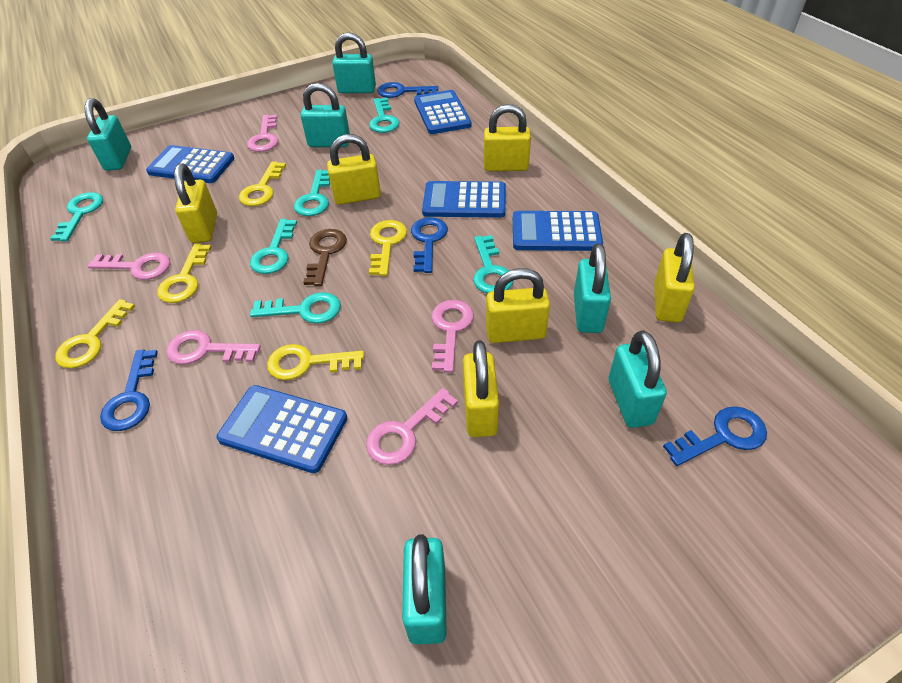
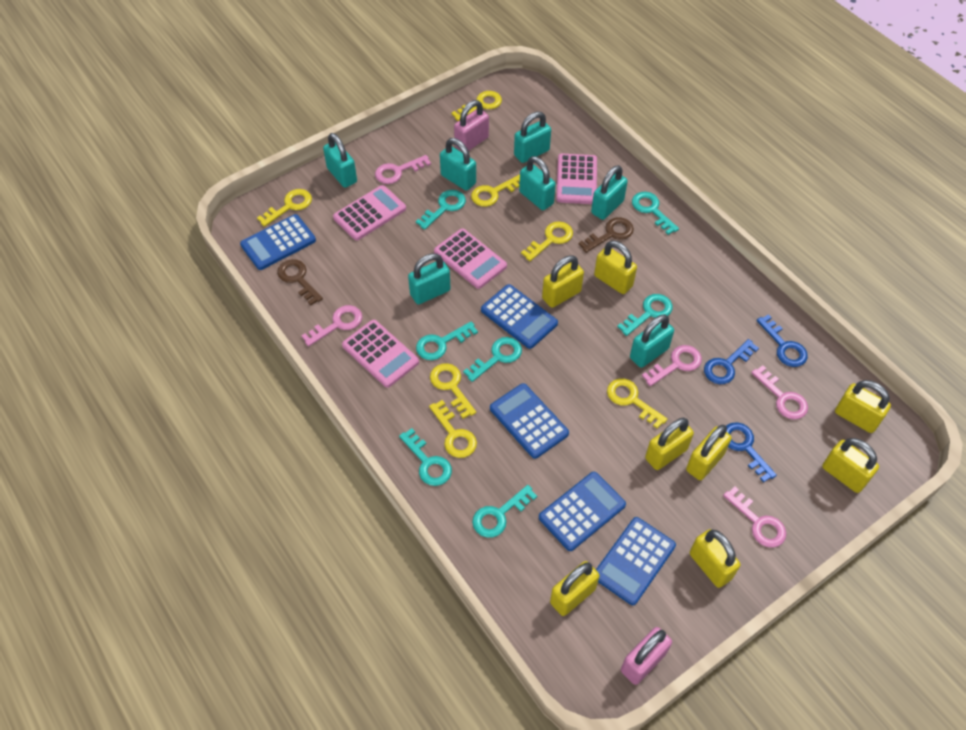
blue key: 4 -> 3
brown key: 1 -> 2
pink calculator: 0 -> 4
pink padlock: 0 -> 2
turquoise key: 6 -> 7
turquoise padlock: 6 -> 7
yellow key: 5 -> 7
yellow padlock: 6 -> 8

